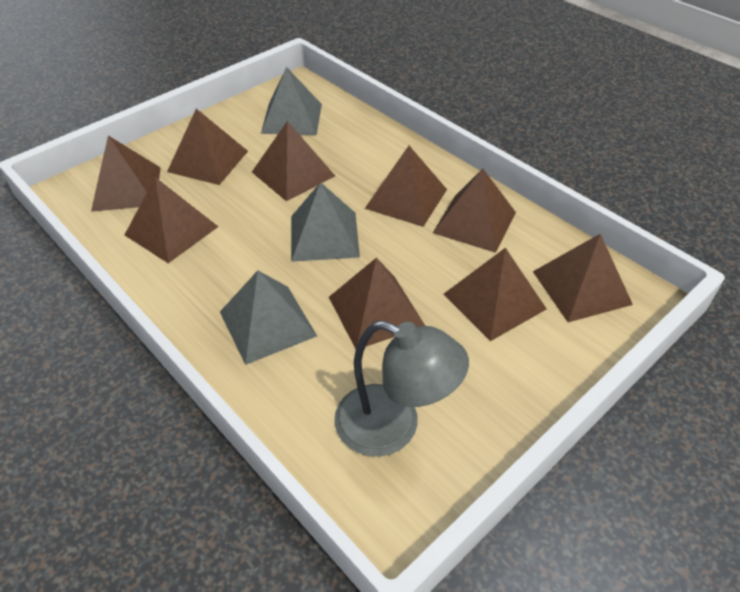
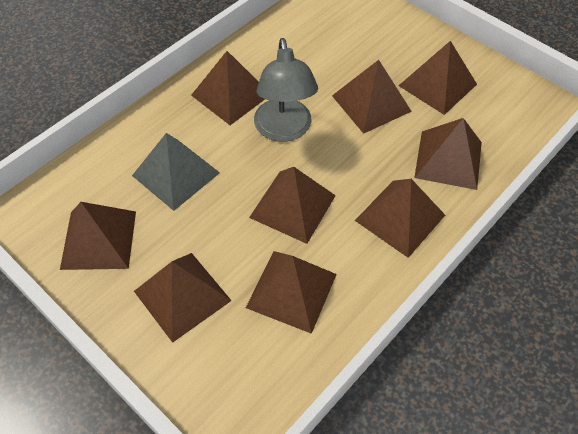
grey pyramid: 3 -> 1

